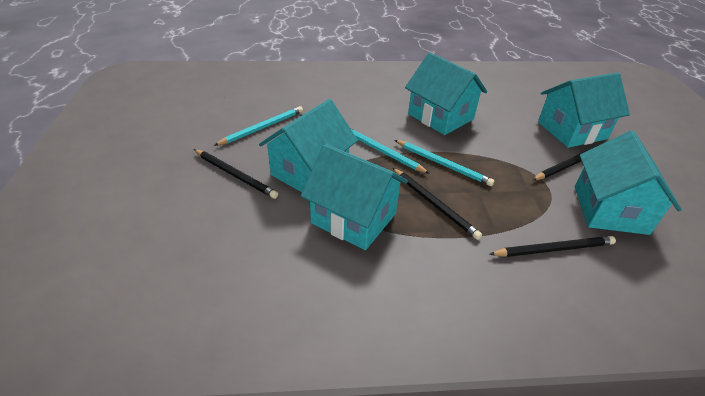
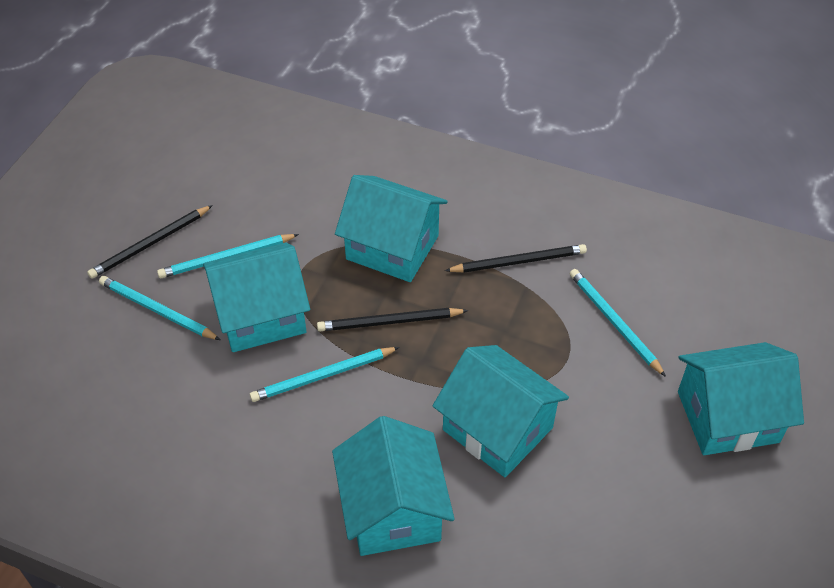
black pencil: 4 -> 3
turquoise pencil: 3 -> 4

